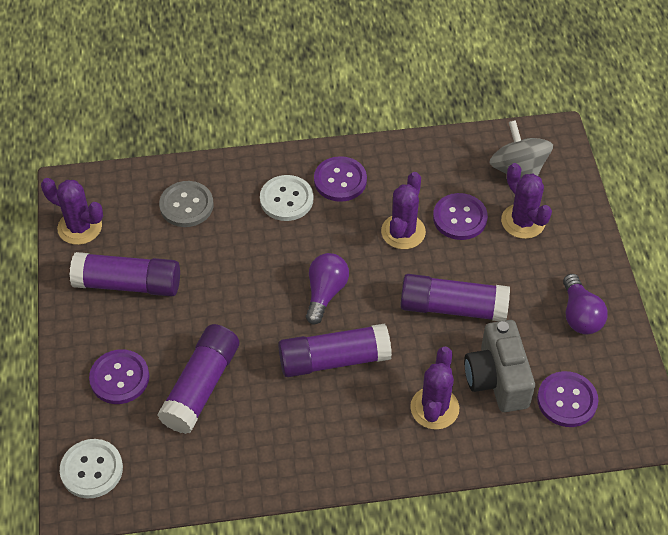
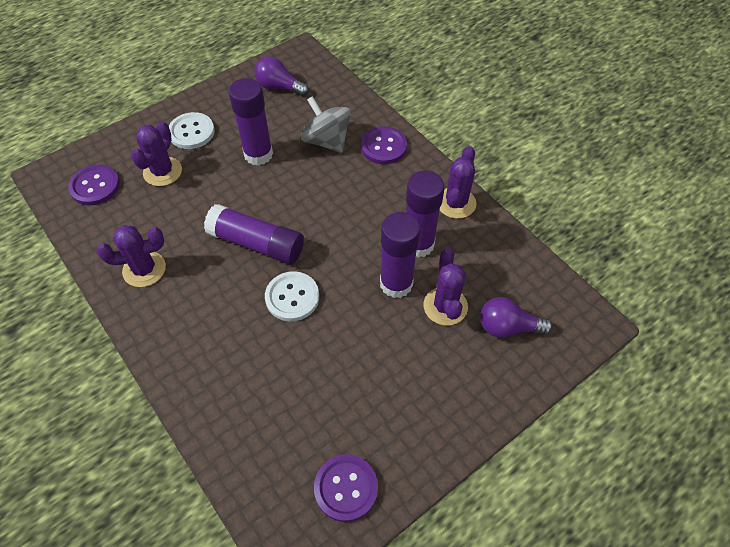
grey button: 1 -> 0
grey camera: 1 -> 0
purple button: 4 -> 3

